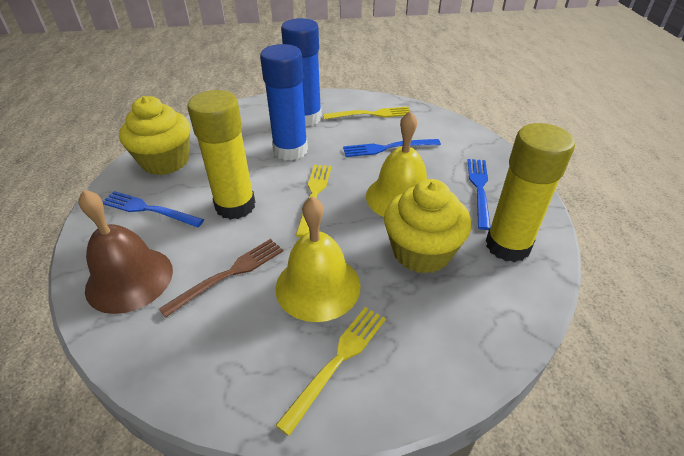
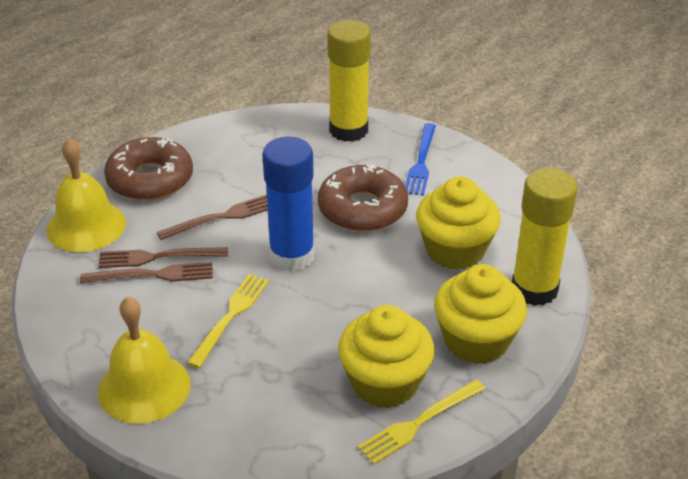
blue fork: 3 -> 1
blue glue stick: 2 -> 1
brown bell: 1 -> 0
brown donut: 0 -> 2
brown fork: 1 -> 3
yellow cupcake: 2 -> 3
yellow fork: 3 -> 2

